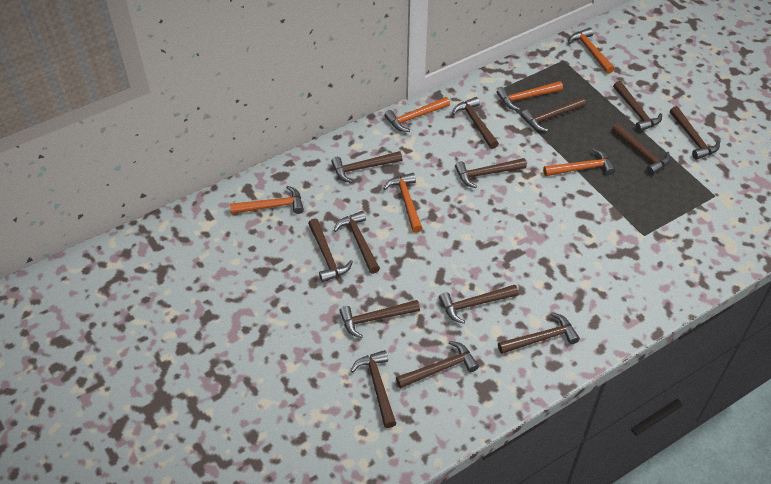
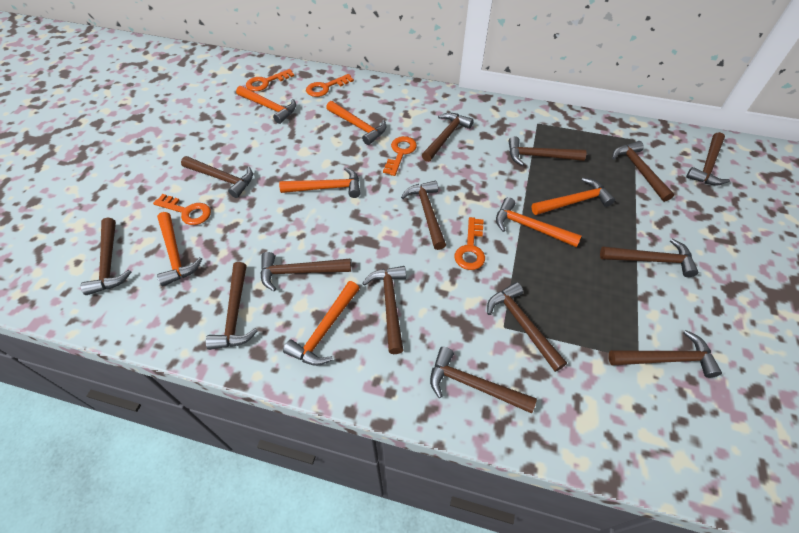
orange hammer: 6 -> 7
orange key: 0 -> 5

